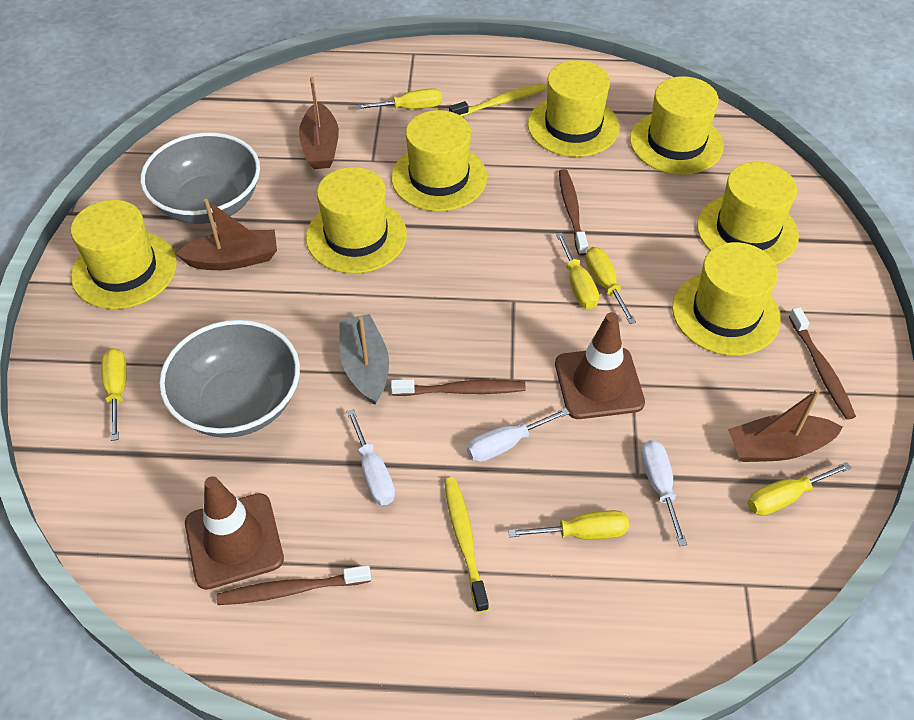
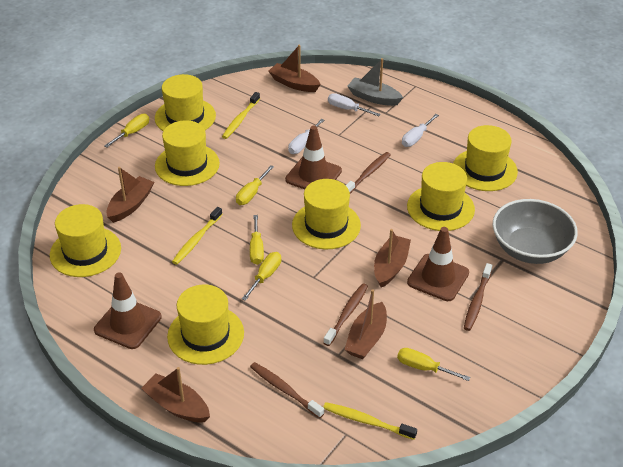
brown boat: 3 -> 5
brown traffic cone: 2 -> 3
grey bowl: 2 -> 1
yellow screwdriver: 6 -> 5
yellow toothbrush: 2 -> 3

